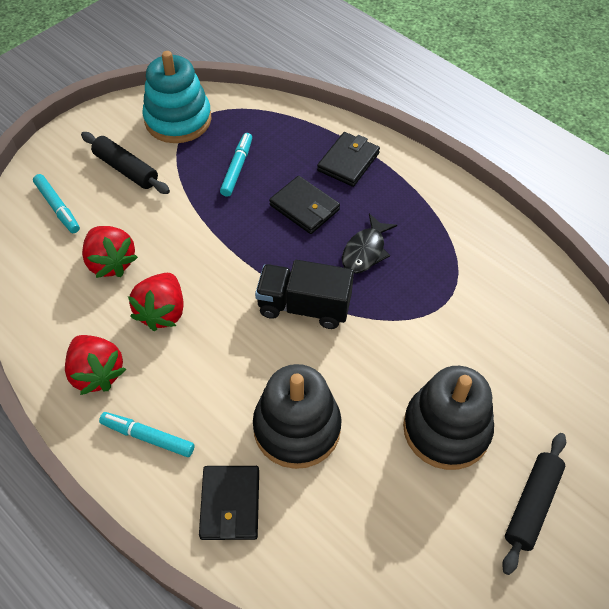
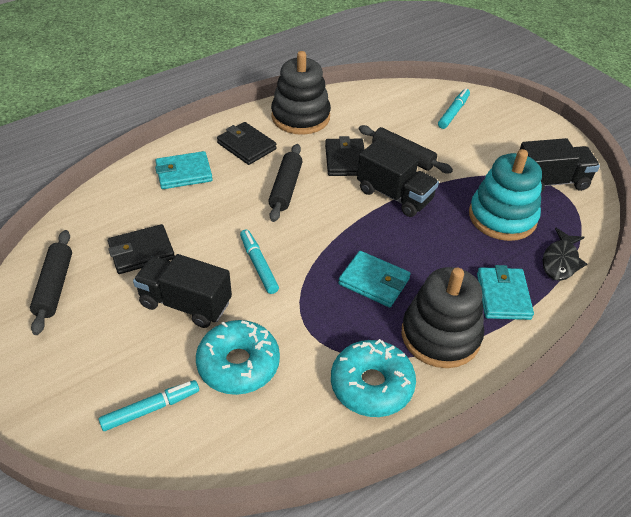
black rolling pin: 2 -> 3
black truck: 1 -> 3
red strawberry: 3 -> 0
turquoise donut: 0 -> 2
turquoise wallet: 0 -> 3

